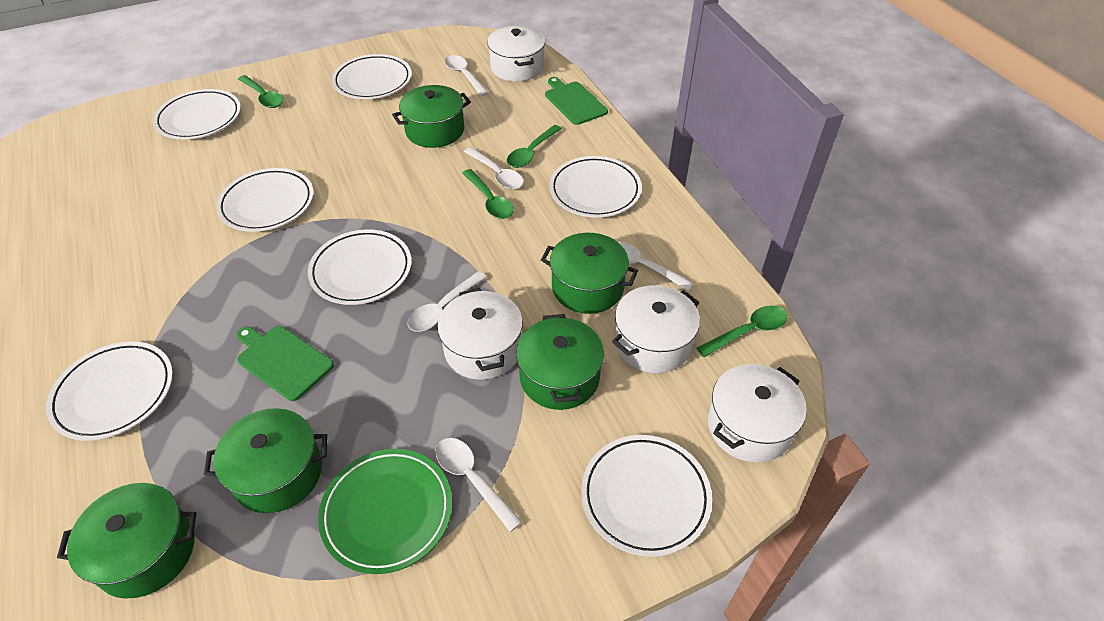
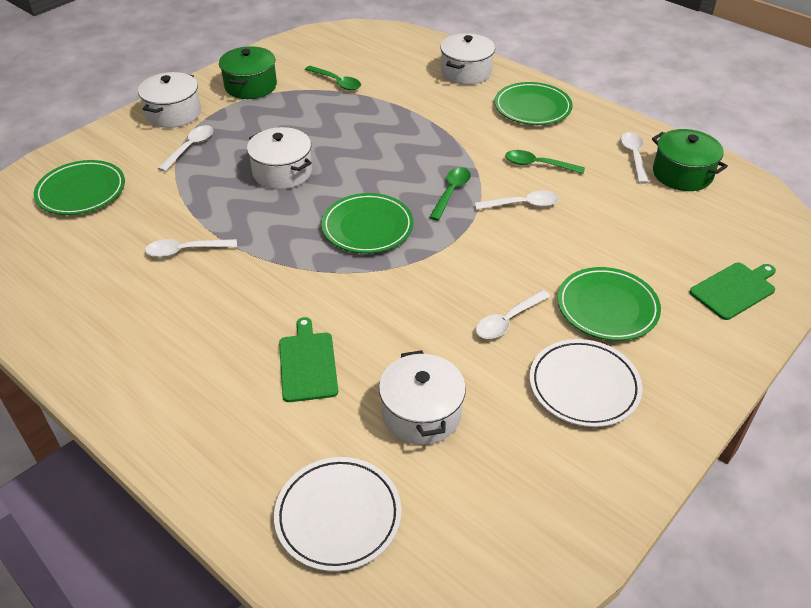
green plate: 1 -> 4
green pot: 5 -> 2
green spoon: 4 -> 3
white plate: 7 -> 2

